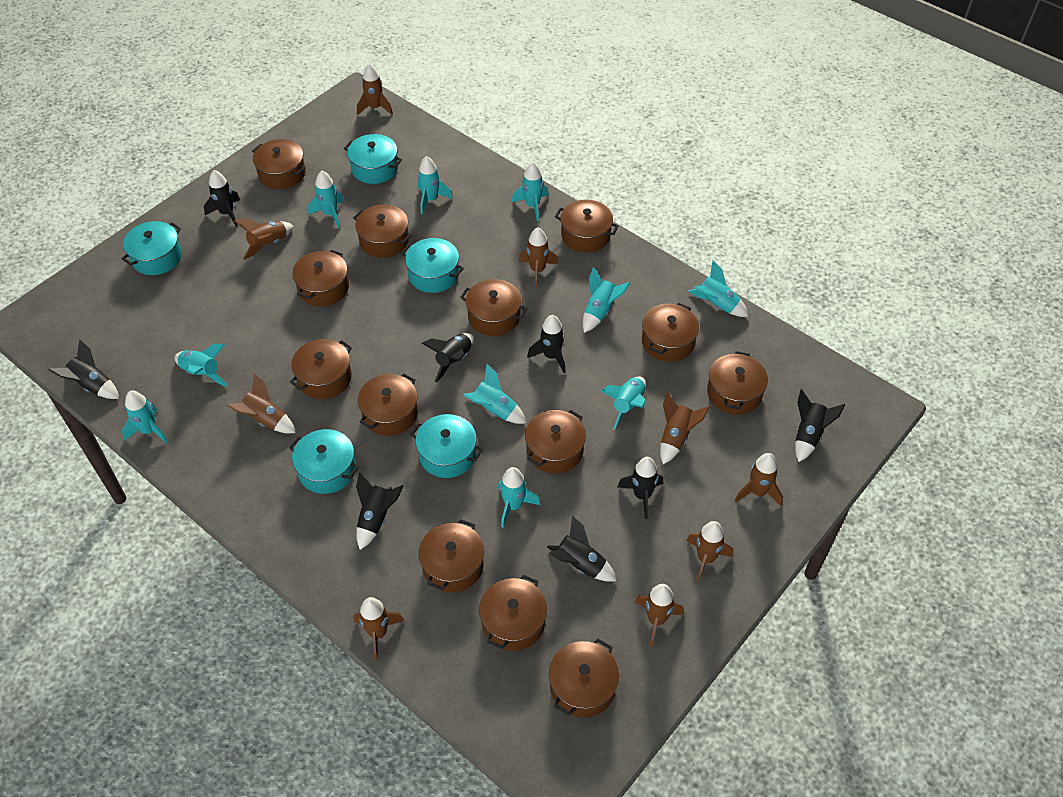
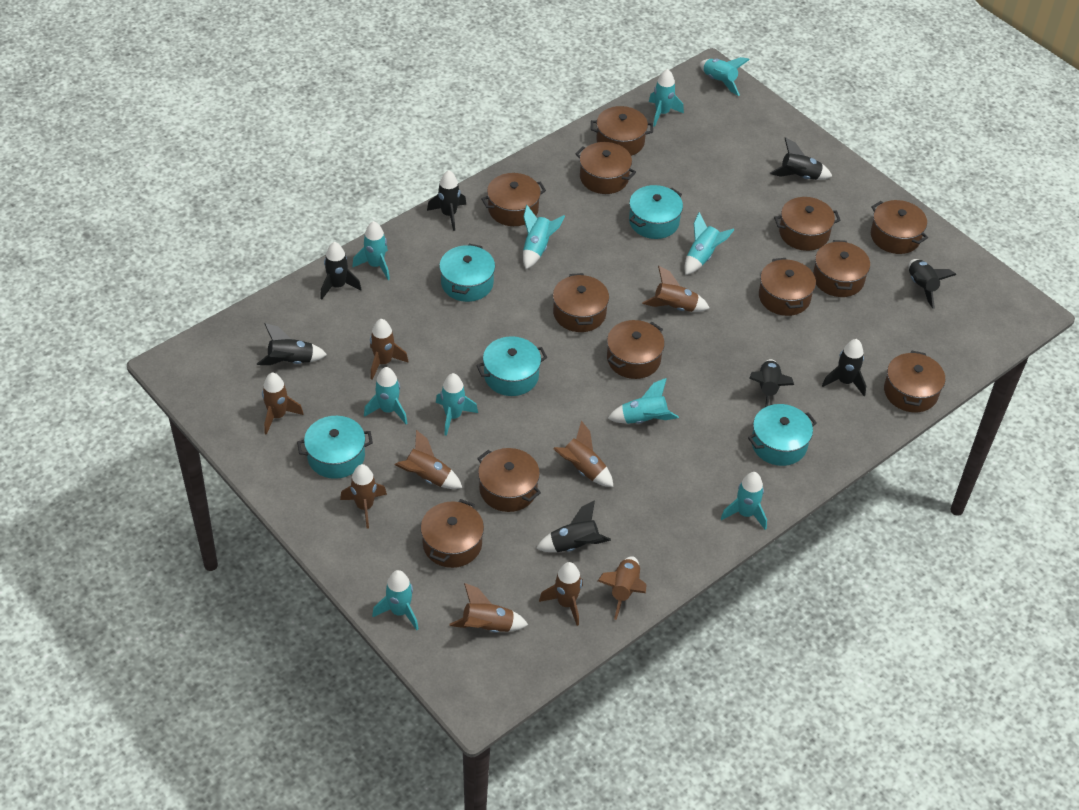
brown pot: 13 -> 12

